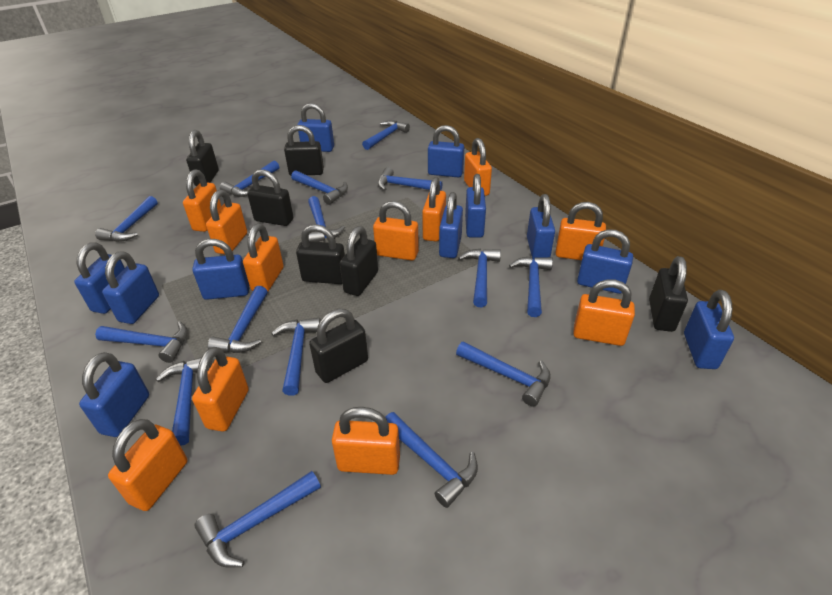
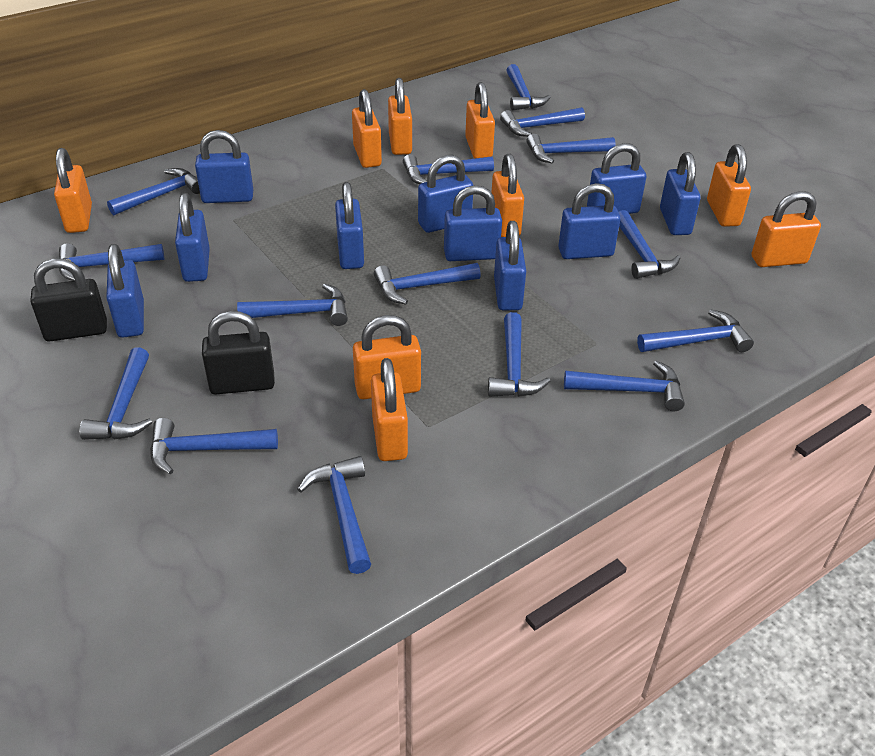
black padlock: 7 -> 2
blue padlock: 11 -> 10
orange padlock: 11 -> 9

